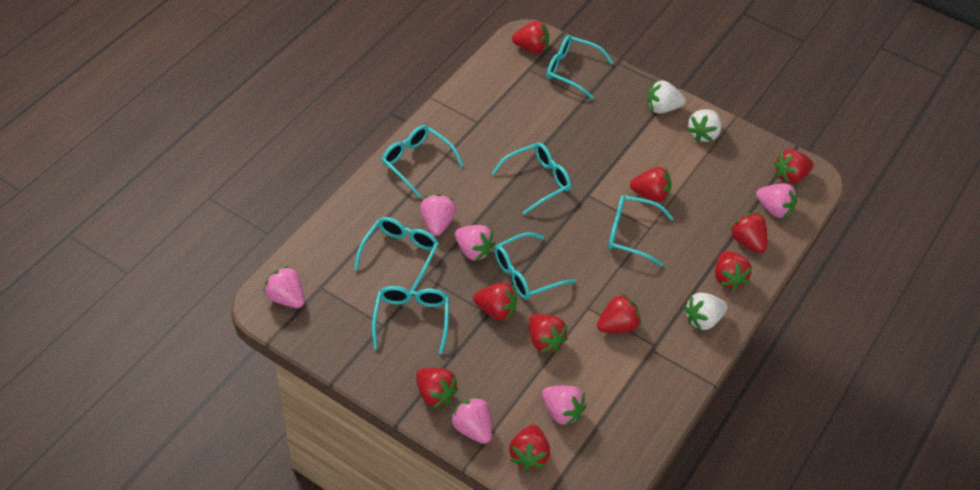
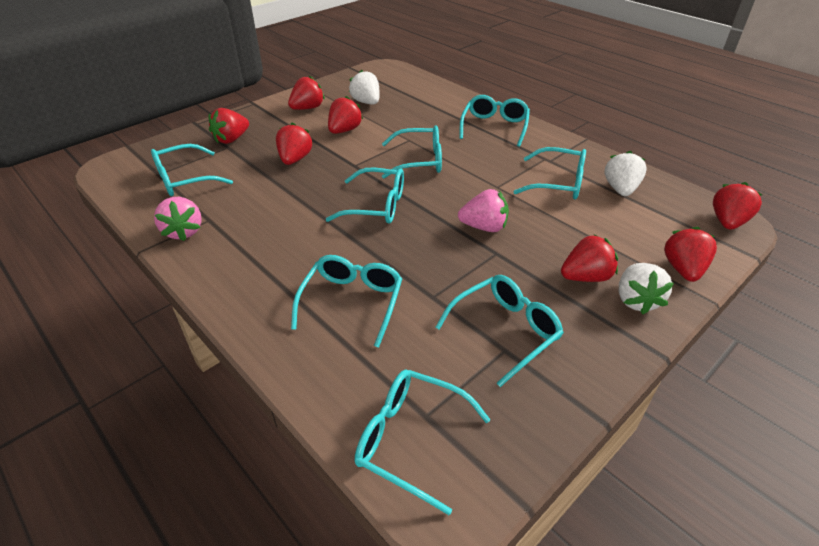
pink strawberry: 6 -> 2
red strawberry: 10 -> 7
turquoise glasses: 7 -> 8

